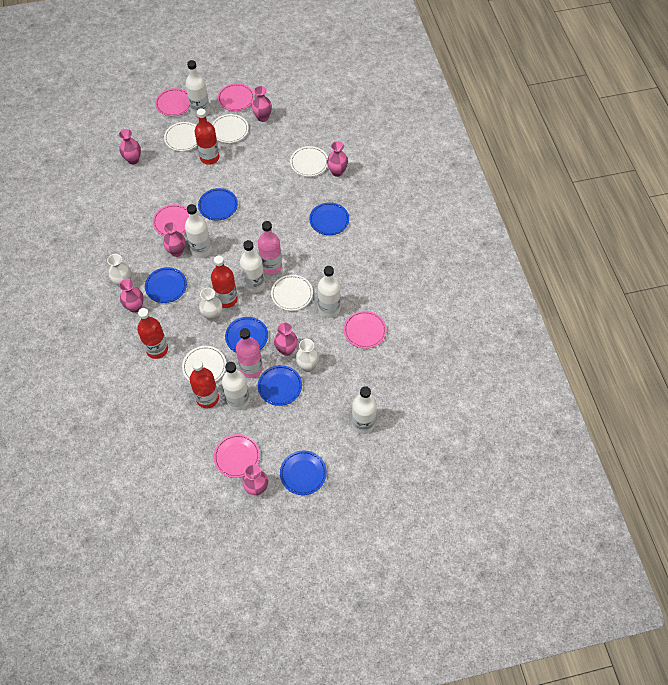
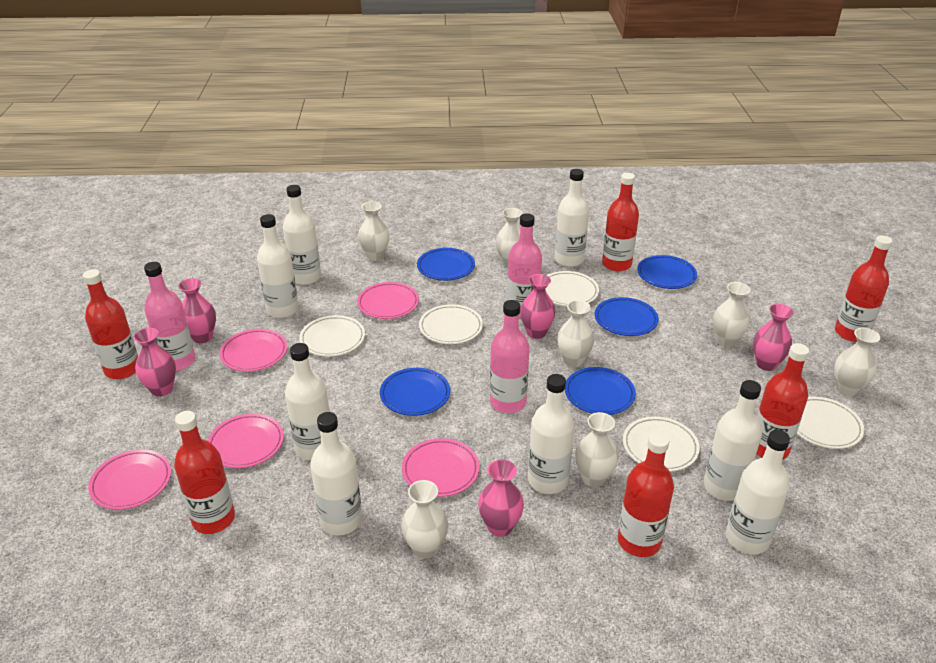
blue plate: 6 -> 5
pink bottle: 2 -> 3
pink vase: 7 -> 5
red bottle: 4 -> 6
white bottle: 6 -> 8
white vase: 3 -> 7

